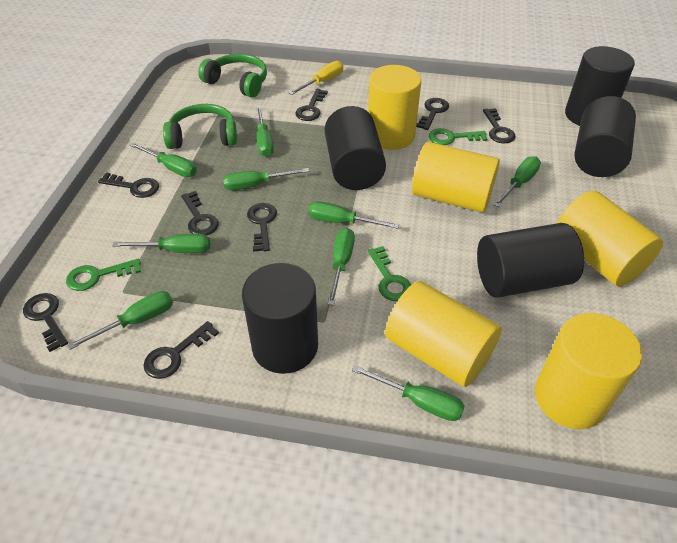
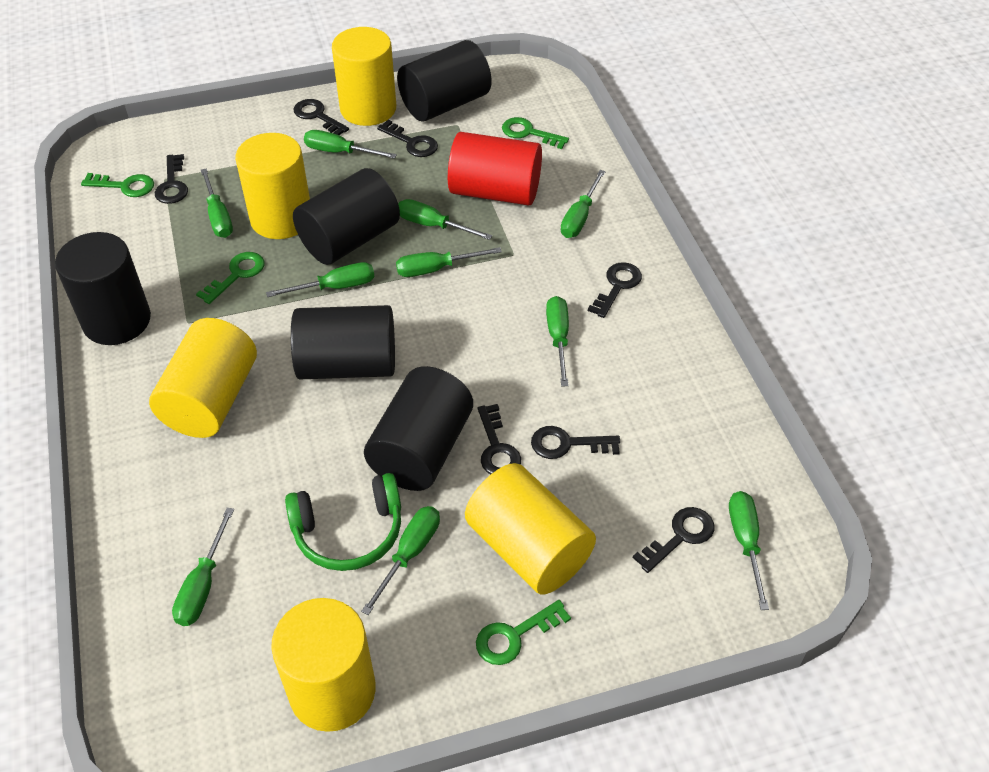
black key: 8 -> 7
green headphones: 2 -> 1
green key: 3 -> 4
green screwdriver: 9 -> 10
red cylinder: 0 -> 1
yellow screwdriver: 1 -> 0

